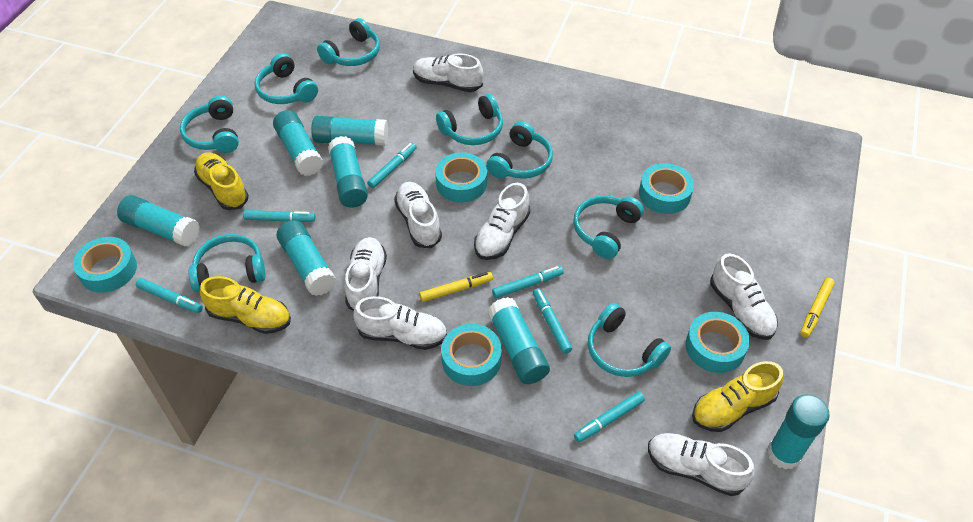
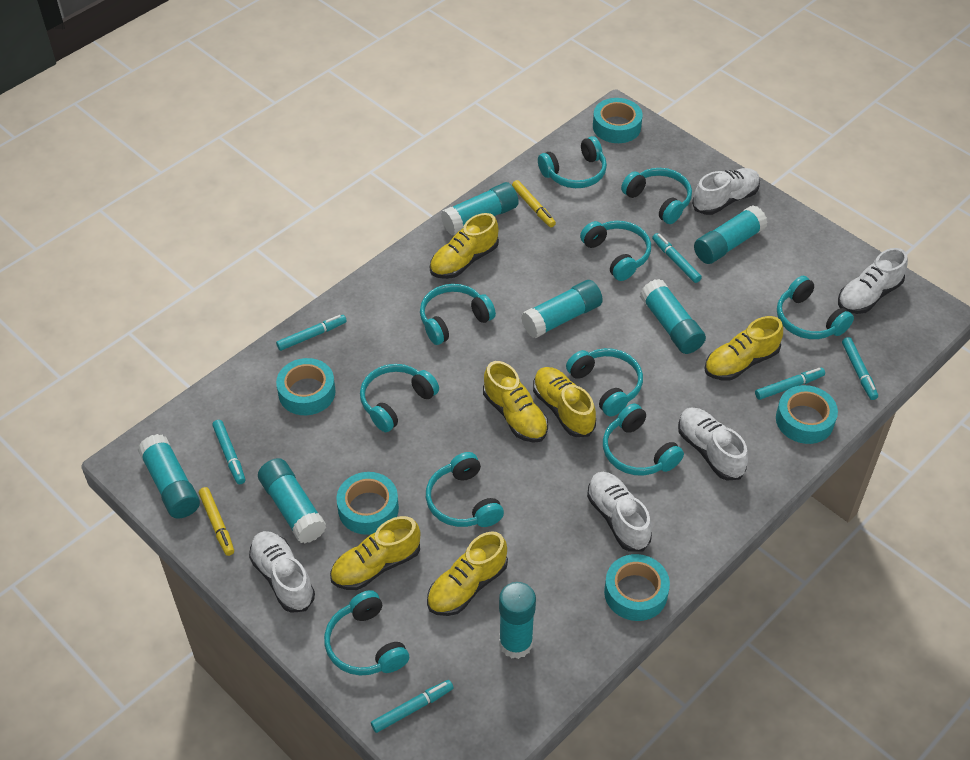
turquoise headphones: 8 -> 10
white shoe: 7 -> 5
yellow shoe: 3 -> 6

